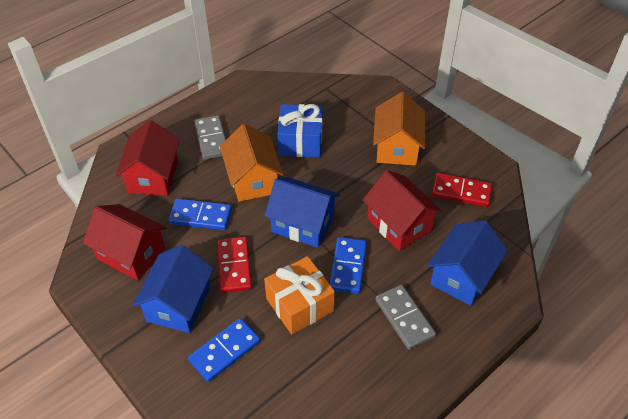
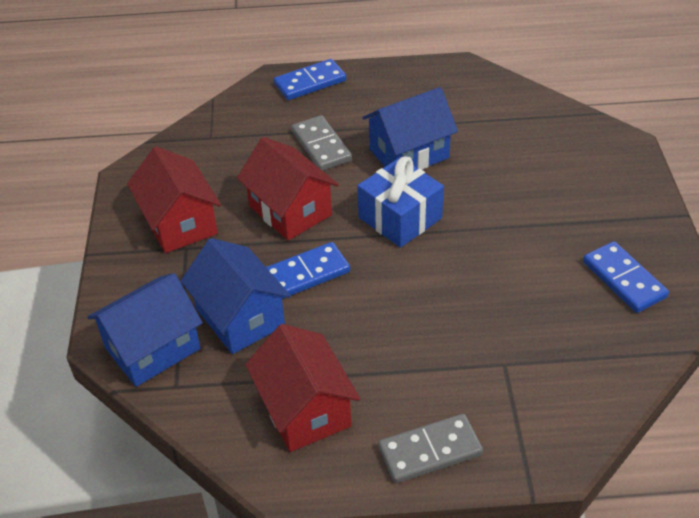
orange gift: 1 -> 0
orange house: 2 -> 0
red domino: 2 -> 0

